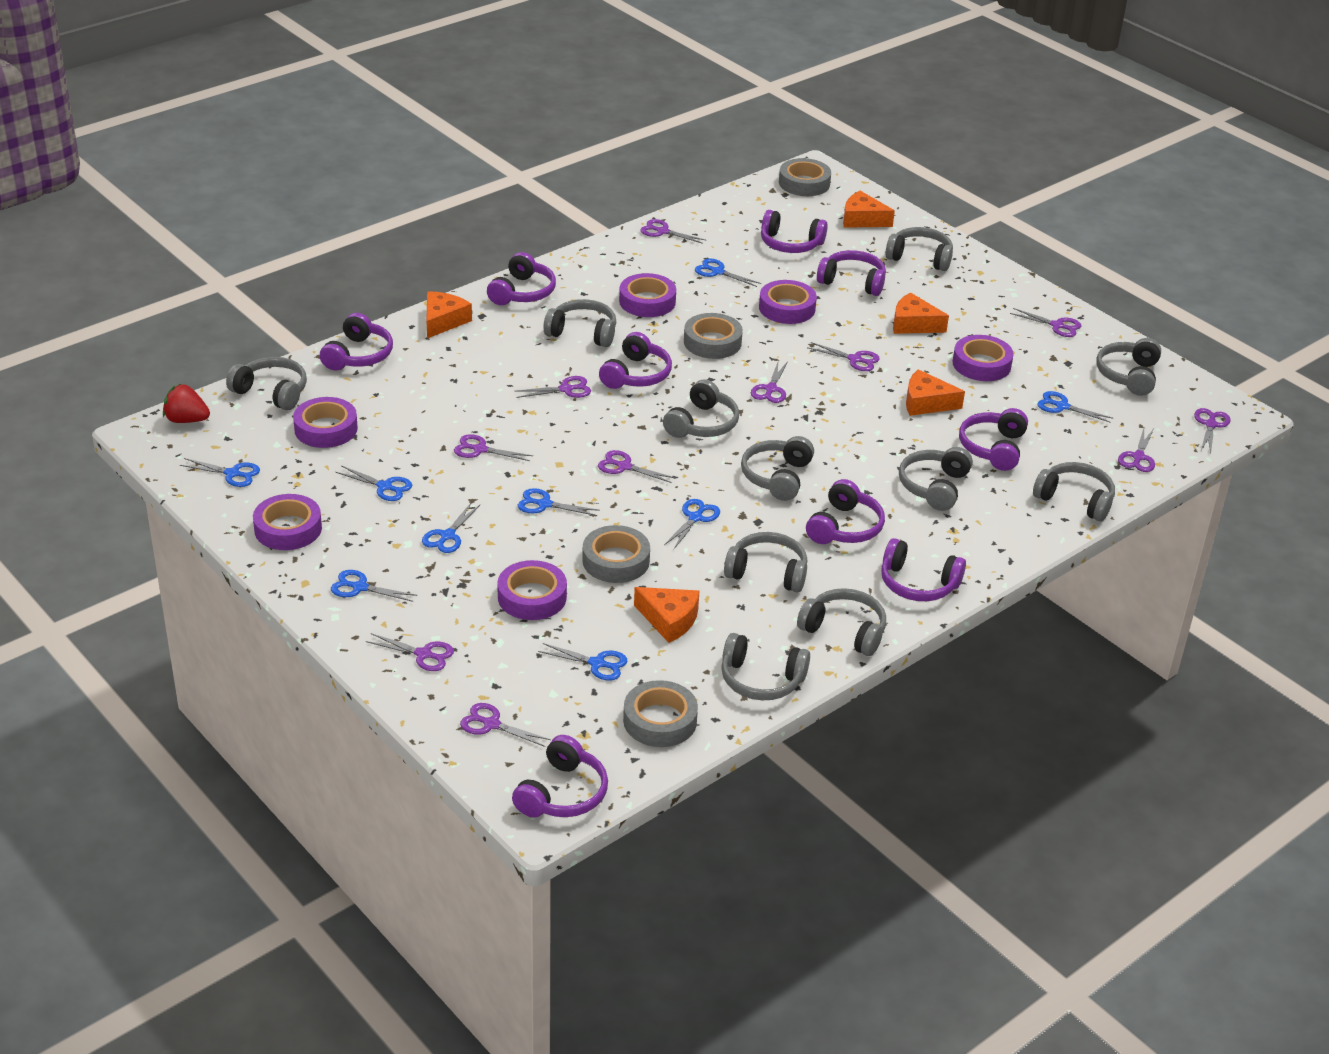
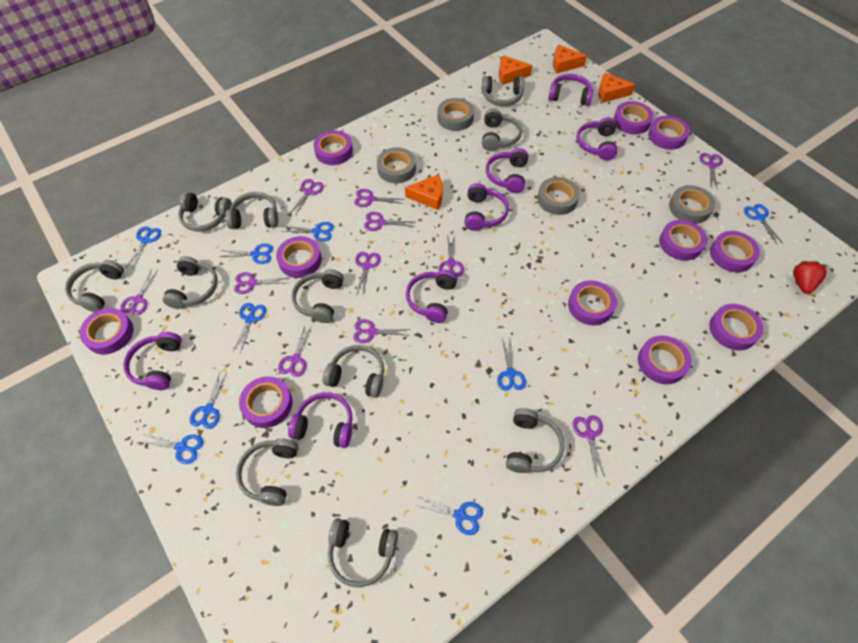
orange cheese: 5 -> 4
purple headphones: 9 -> 7
purple tape: 6 -> 11

